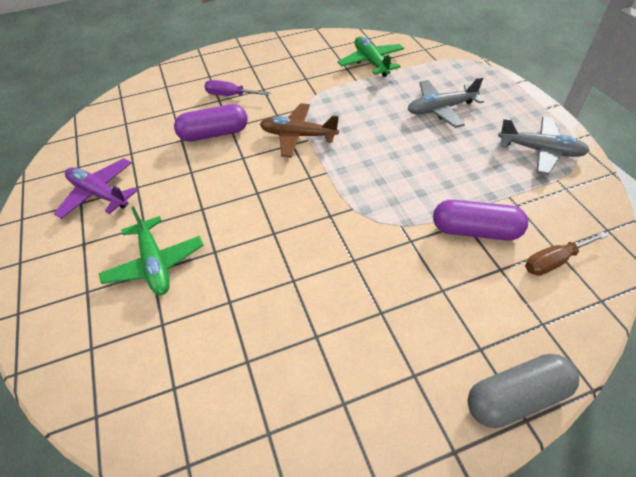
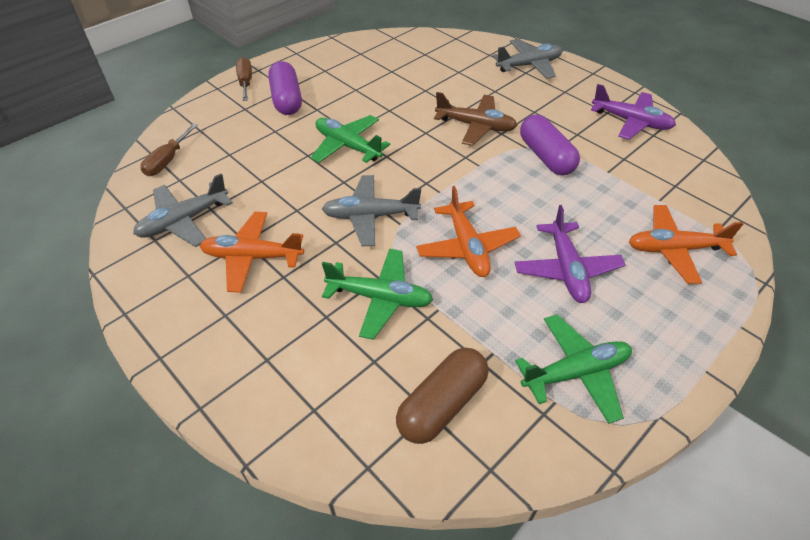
brown capsule: 0 -> 1
brown screwdriver: 1 -> 2
green plane: 2 -> 3
grey capsule: 1 -> 0
grey plane: 2 -> 3
orange plane: 0 -> 3
purple plane: 1 -> 2
purple screwdriver: 1 -> 0

